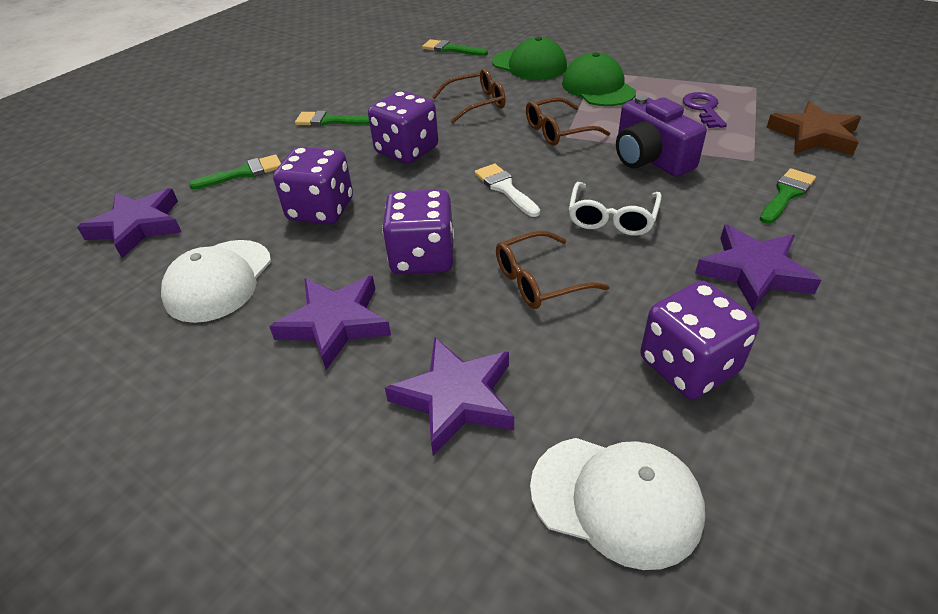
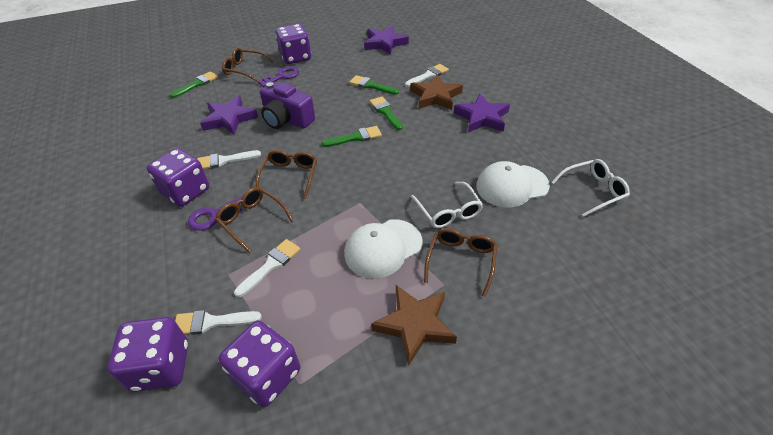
brown glasses: 3 -> 4
brown star: 1 -> 2
green cap: 2 -> 0
purple key: 1 -> 2
purple star: 4 -> 3
white brush: 1 -> 4
white glasses: 1 -> 2

